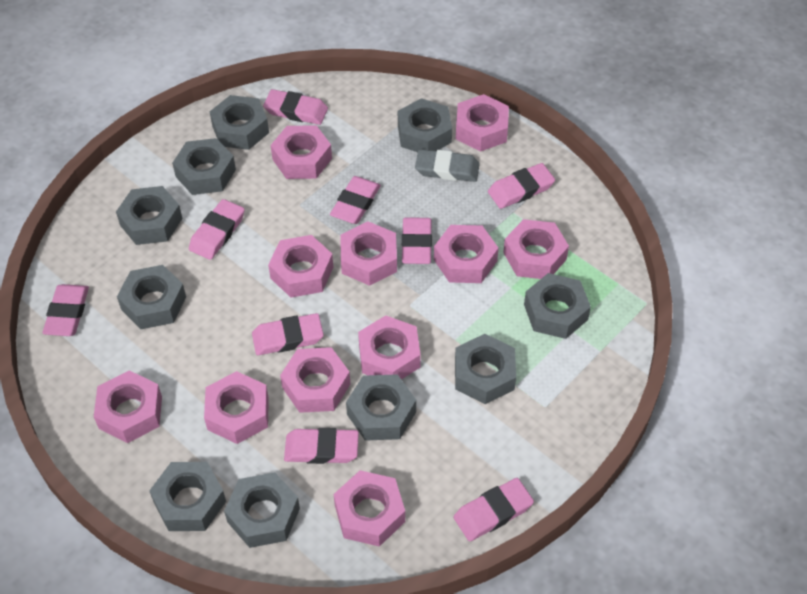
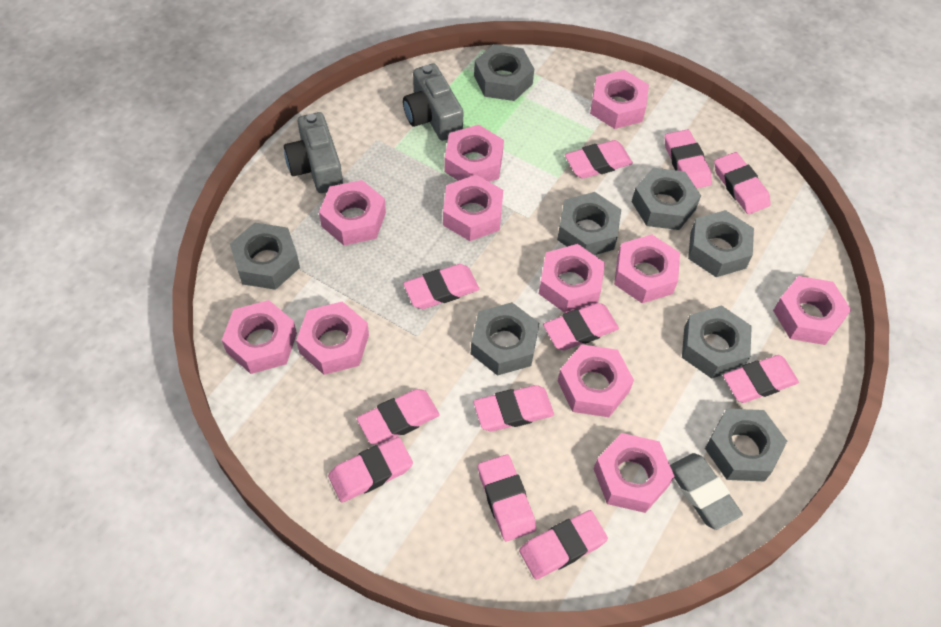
grey camera: 0 -> 2
grey nut: 10 -> 8
pink eraser: 9 -> 11

